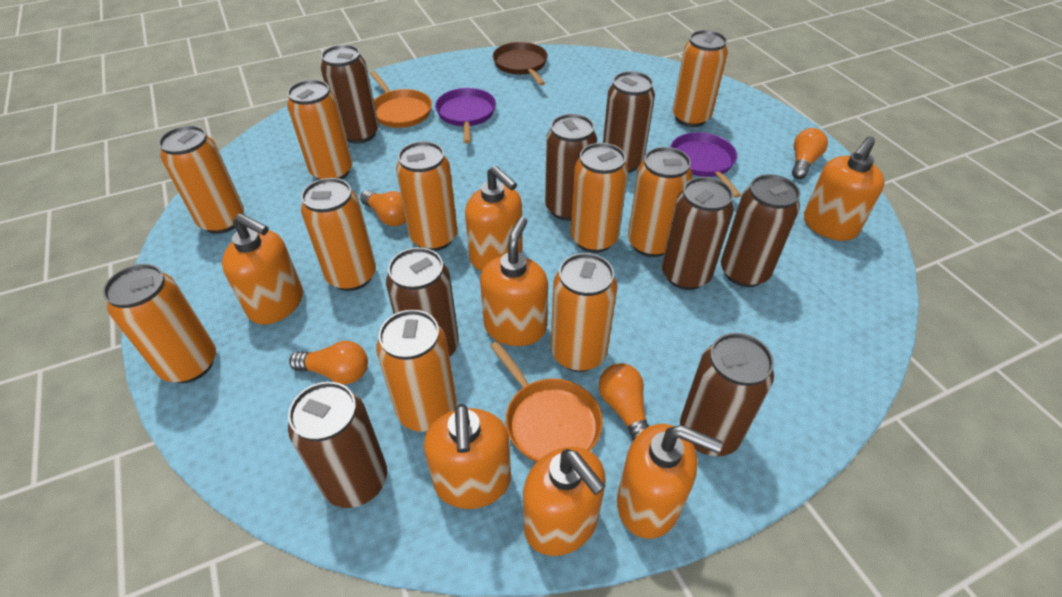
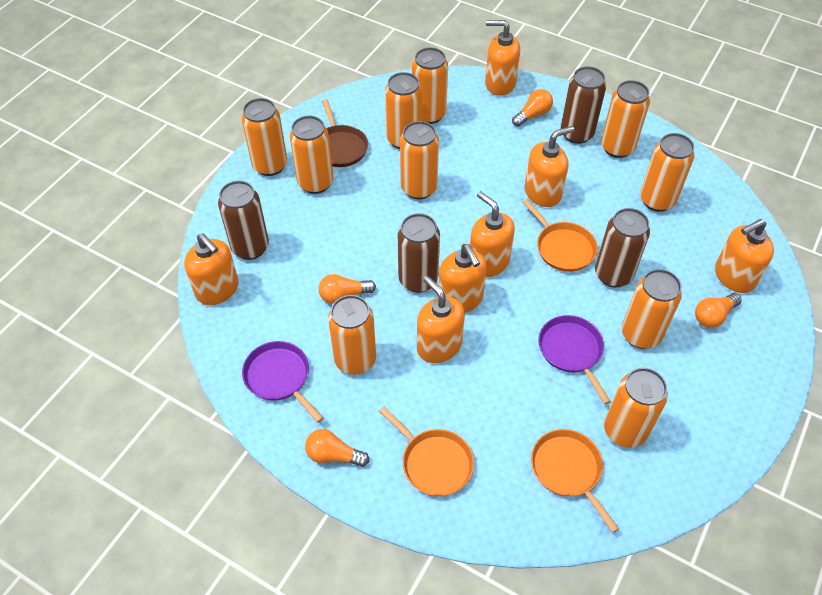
brown can: 8 -> 4
orange pan: 2 -> 3

